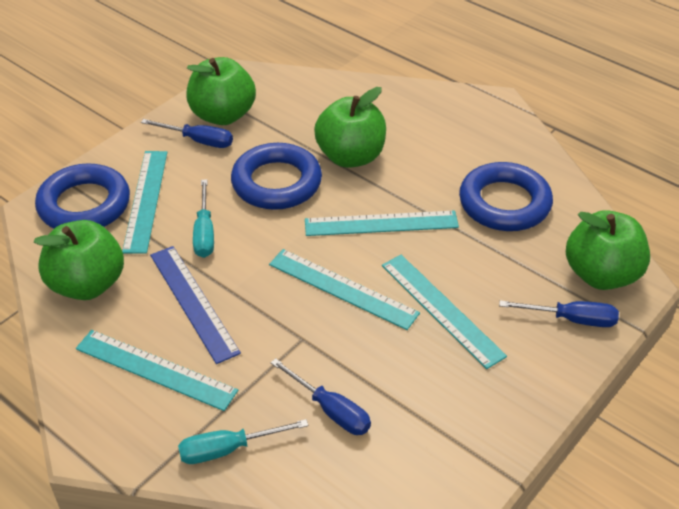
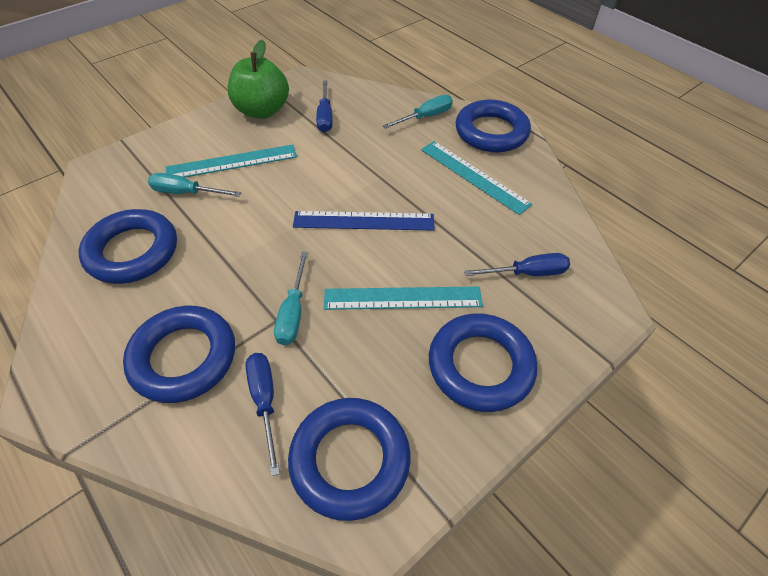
blue ring: 3 -> 5
green apple: 4 -> 1
turquoise ruler: 5 -> 3
turquoise screwdriver: 2 -> 3

